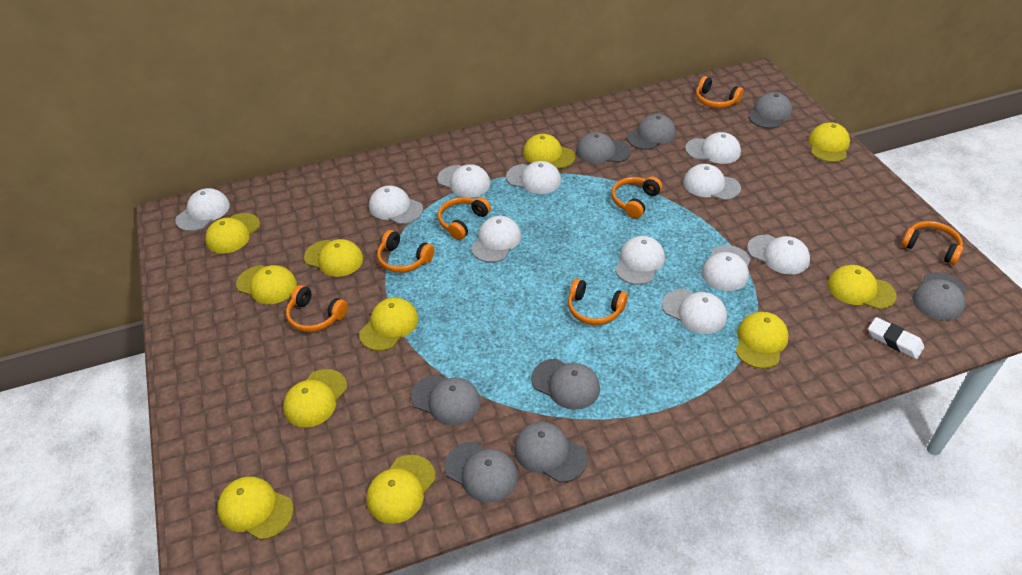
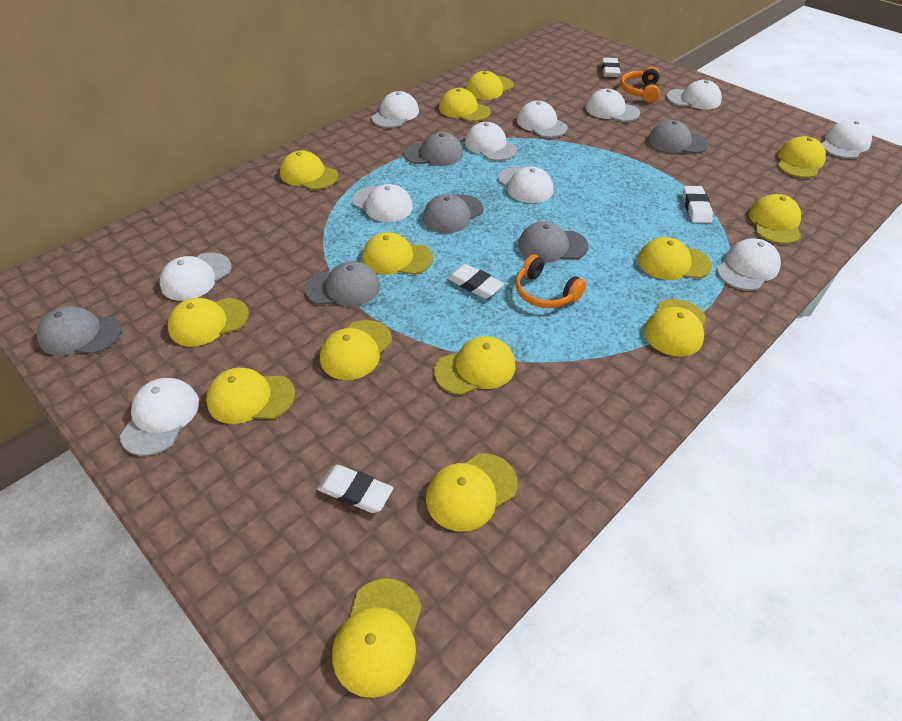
grey cap: 8 -> 6
orange headphones: 7 -> 2
white eraser: 1 -> 4
yellow cap: 11 -> 14

